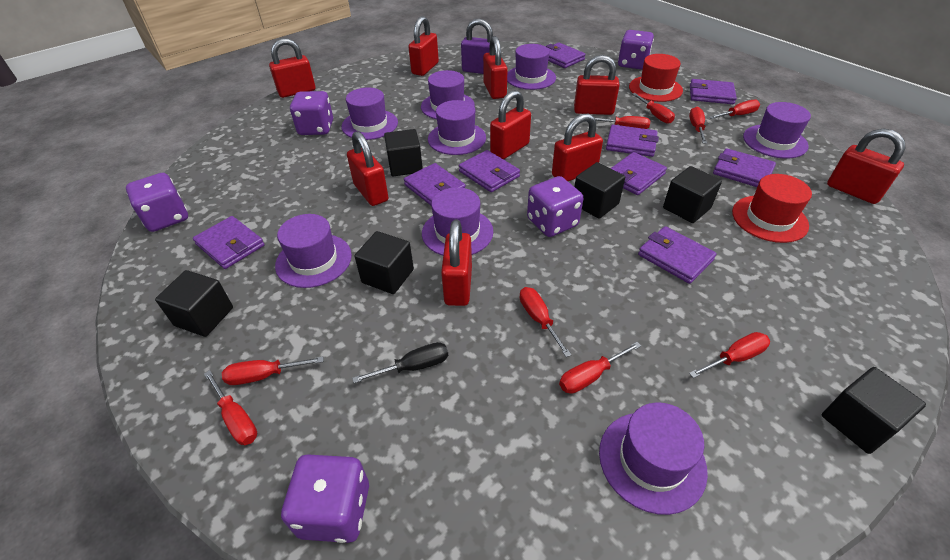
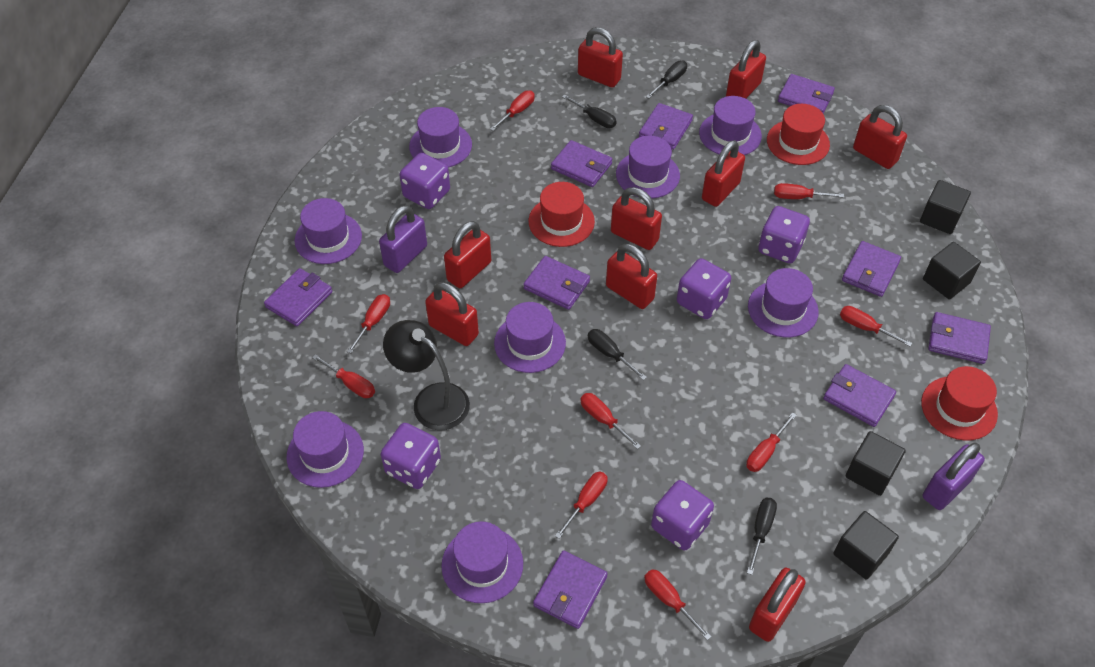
black cube: 6 -> 4
black lamp: 0 -> 1
black screwdriver: 1 -> 4
purple padlock: 1 -> 2
red hat: 2 -> 3

